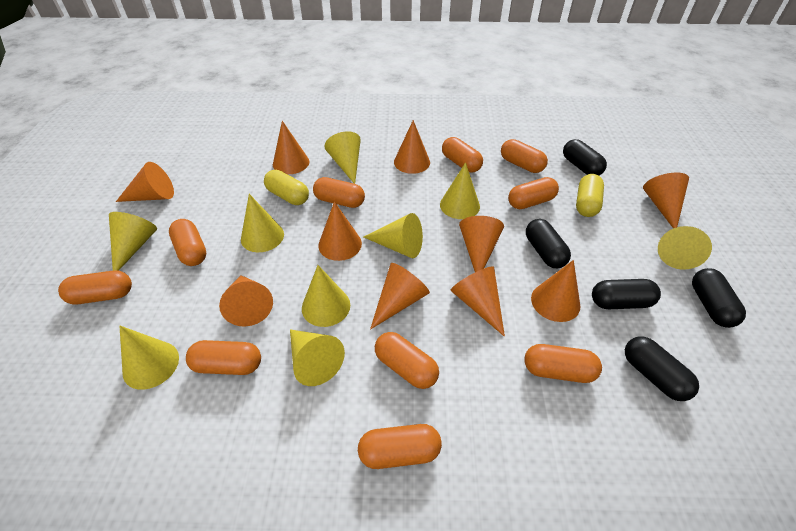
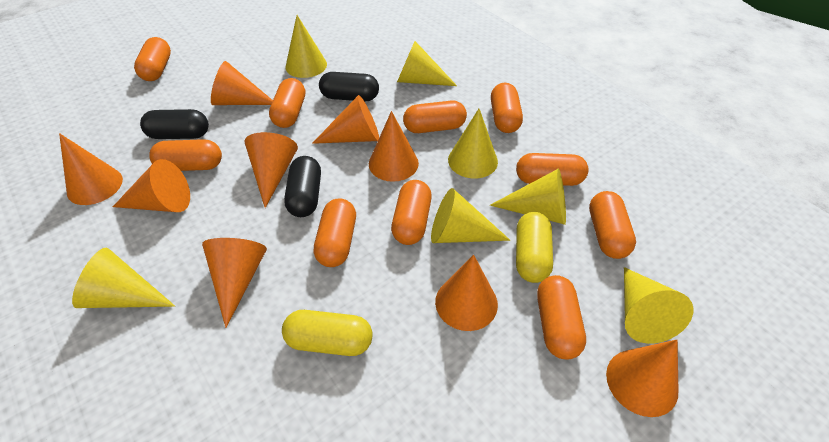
black capsule: 5 -> 3
orange cone: 10 -> 9
yellow cone: 9 -> 7

